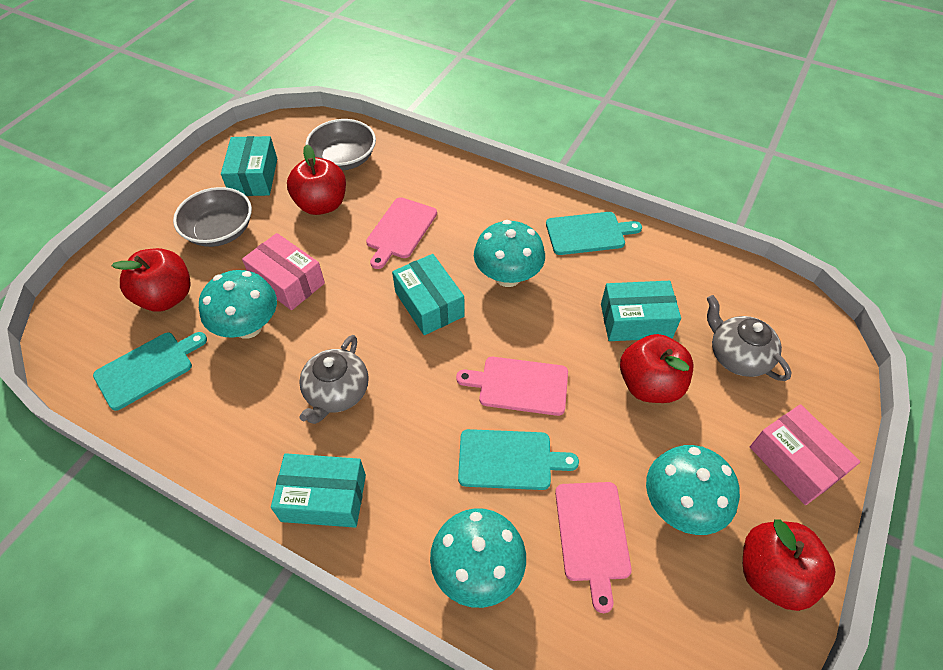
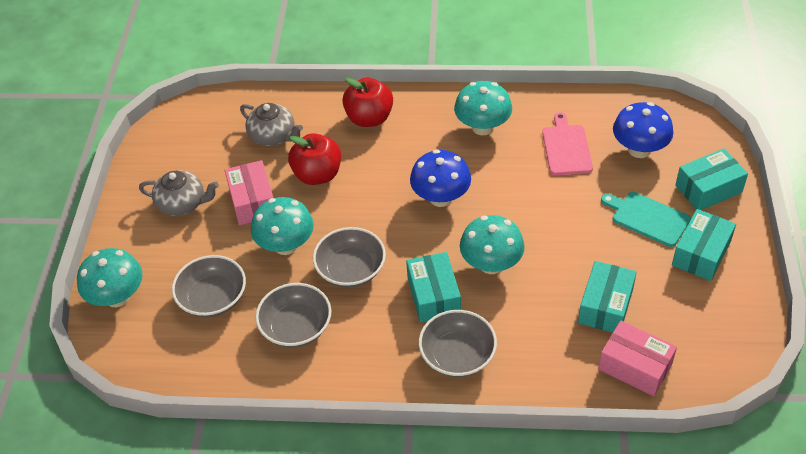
blue mushroom: 0 -> 2
grey bowl: 2 -> 4
pink cutting board: 3 -> 1
red apple: 4 -> 2
turquoise cutting board: 3 -> 1

